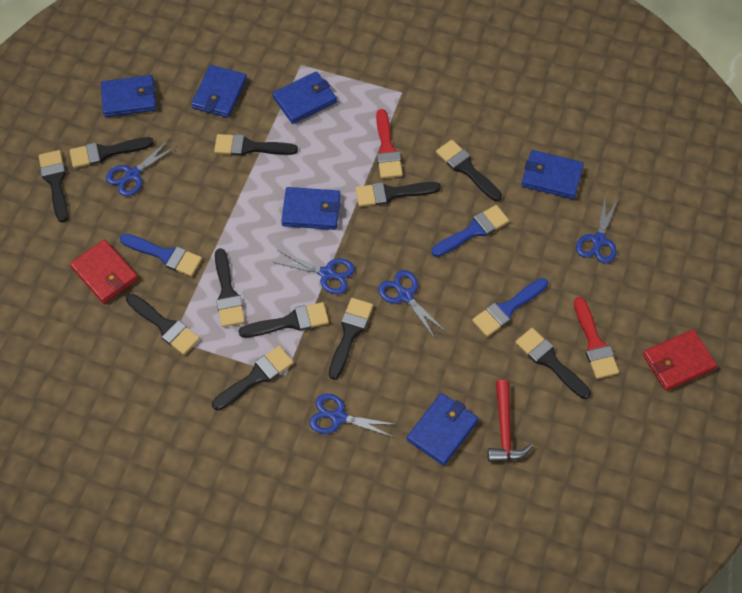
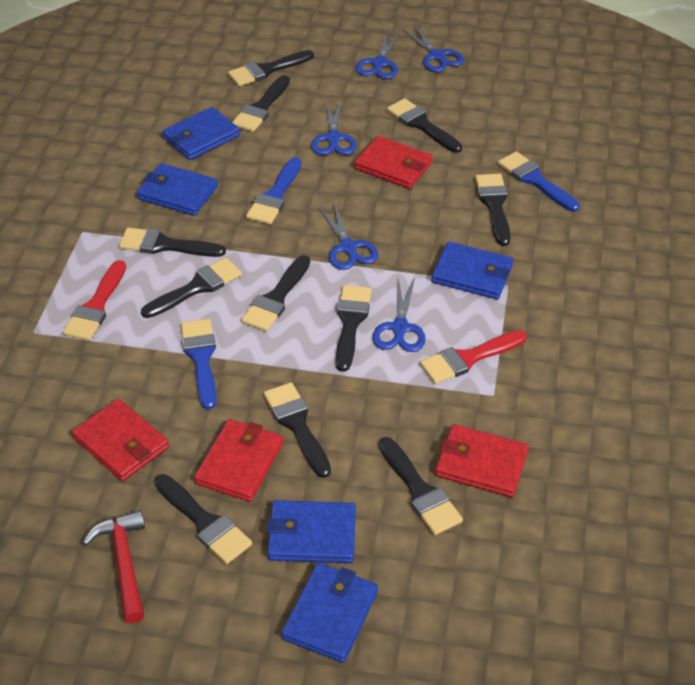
blue wallet: 6 -> 5
red wallet: 2 -> 4

